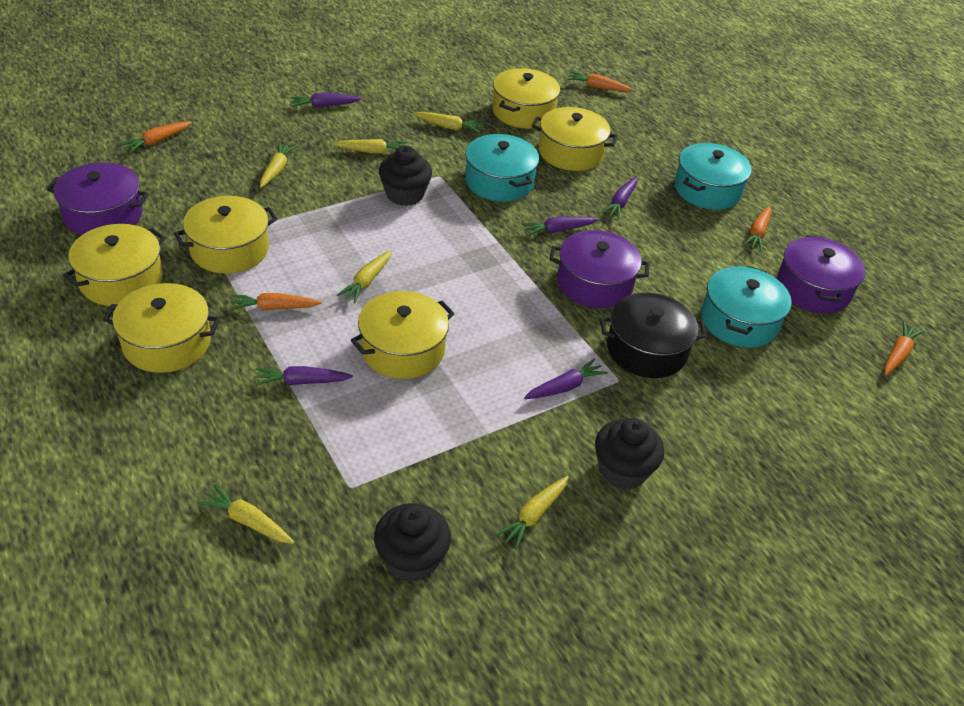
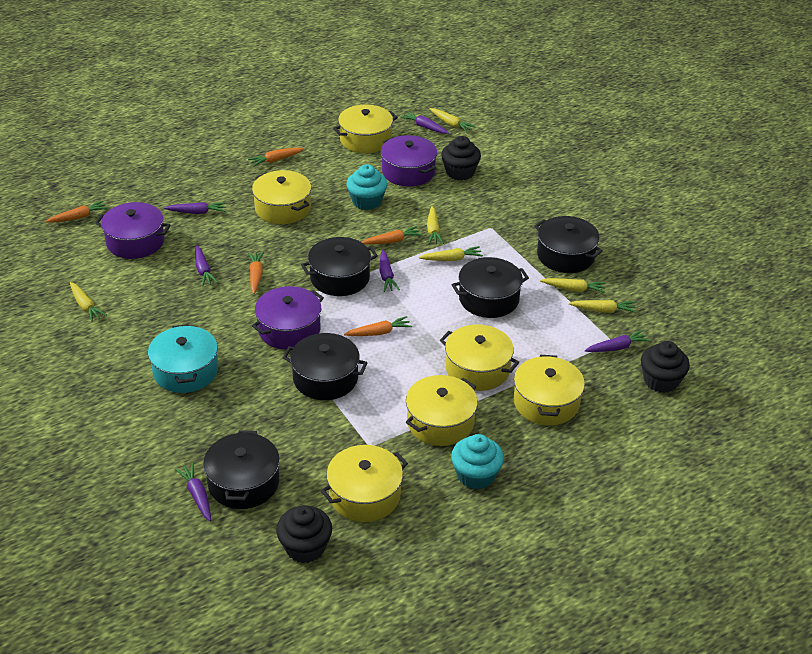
black pot: 1 -> 5
purple carrot: 5 -> 6
turquoise cupcake: 0 -> 2
turquoise pot: 3 -> 1

